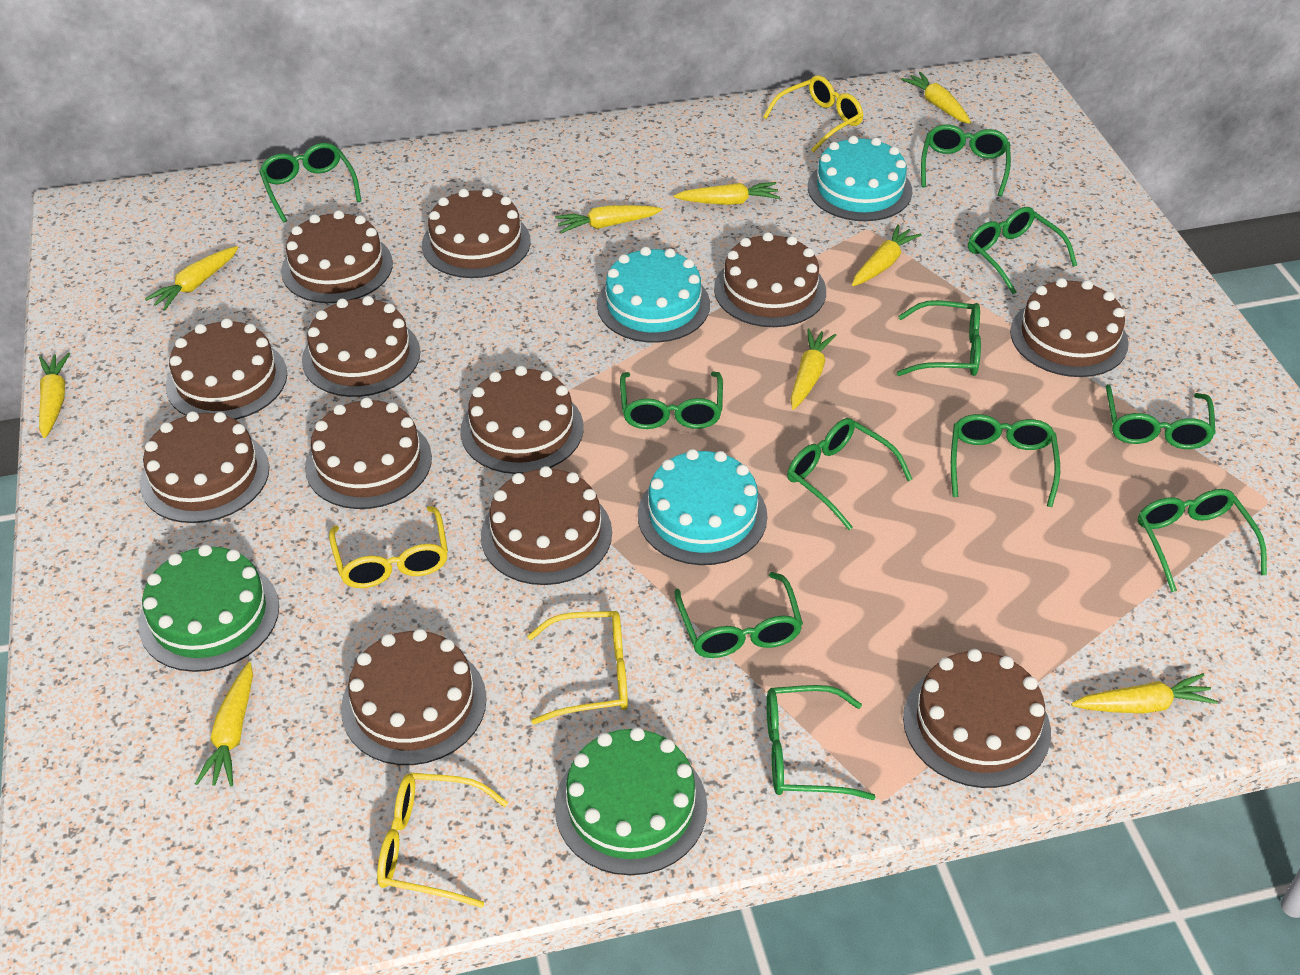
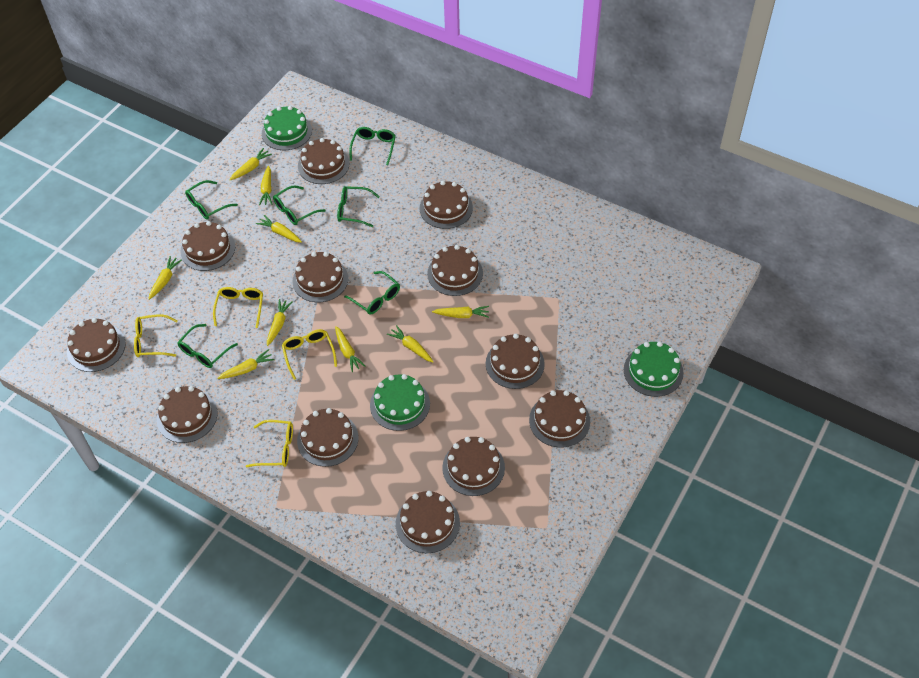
green cake: 2 -> 3
green glasses: 11 -> 6
turquoise cake: 3 -> 0

